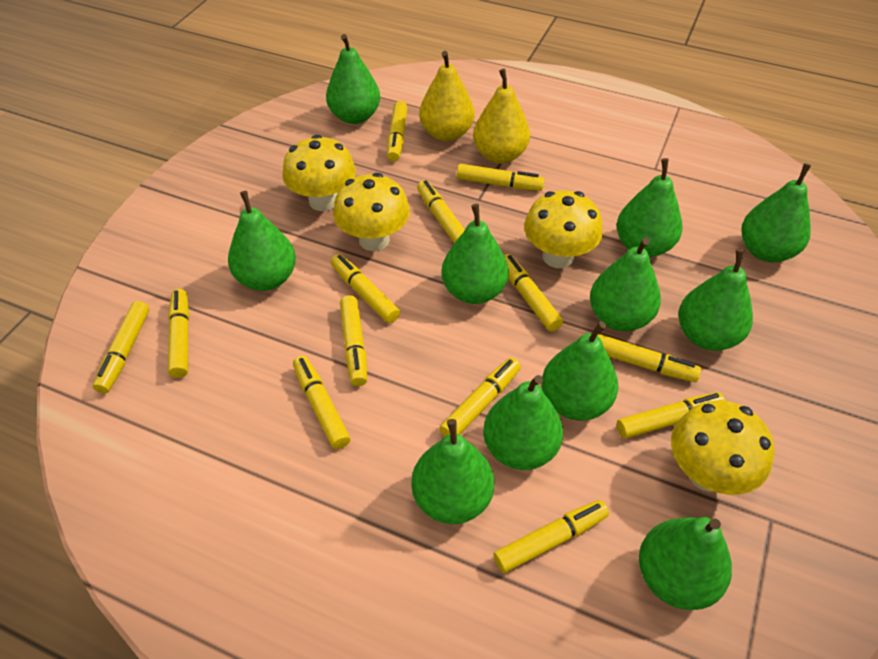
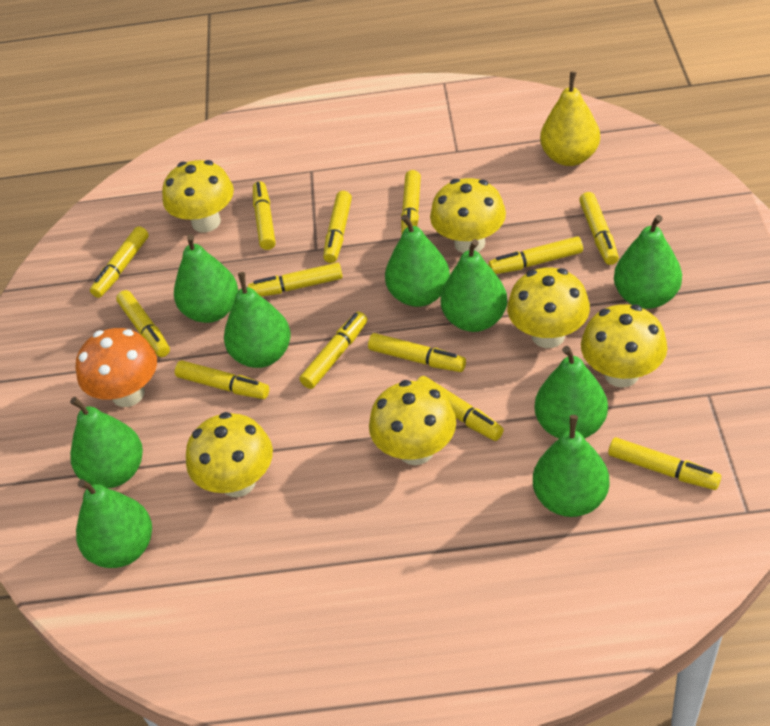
green pear: 11 -> 9
orange mushroom: 0 -> 1
yellow mushroom: 4 -> 6
yellow pear: 2 -> 1

